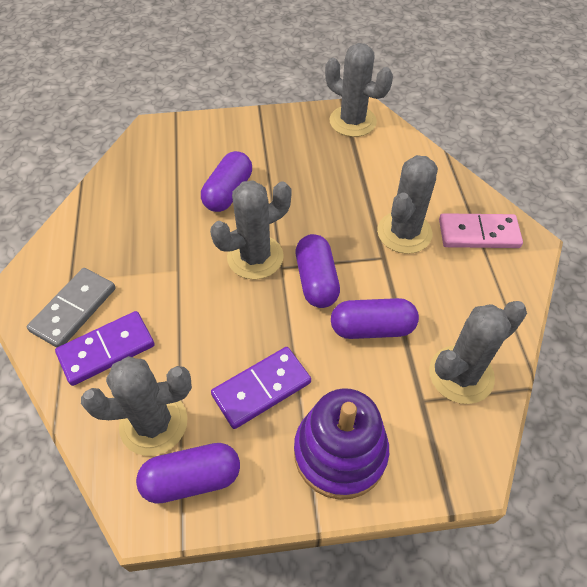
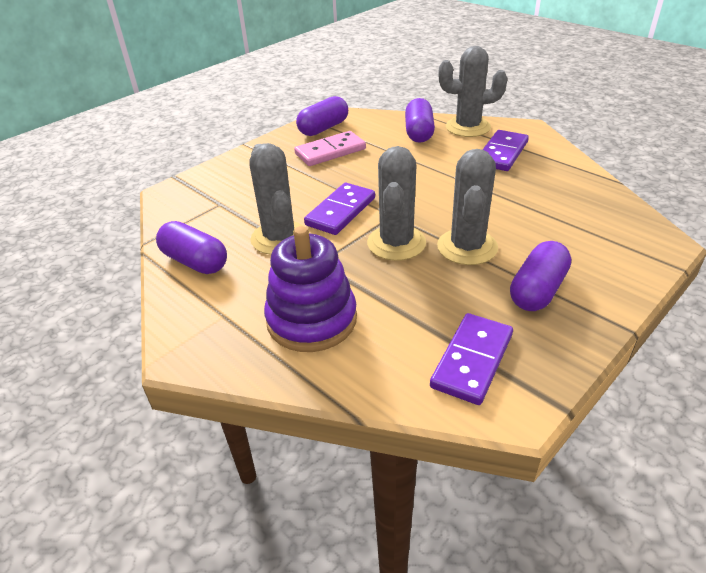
grey cactus: 5 -> 4
grey domino: 1 -> 0
purple domino: 2 -> 3

